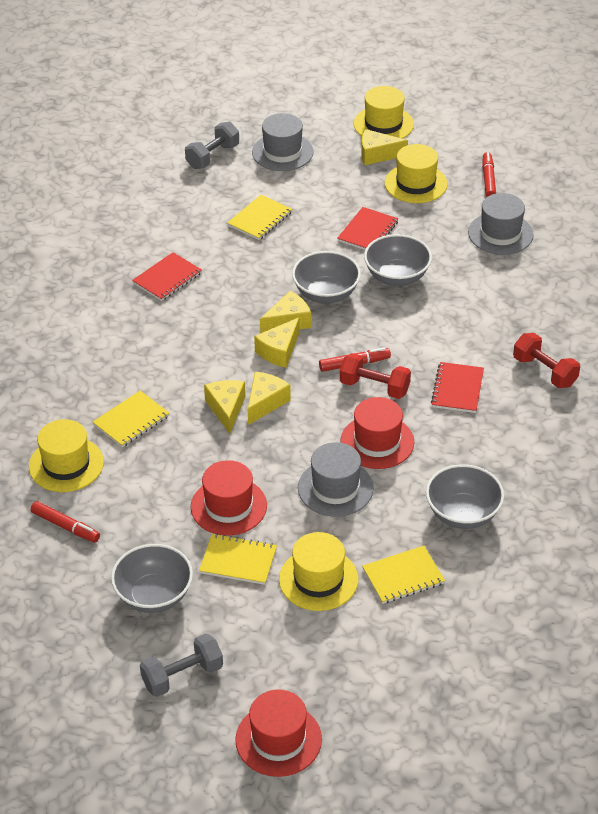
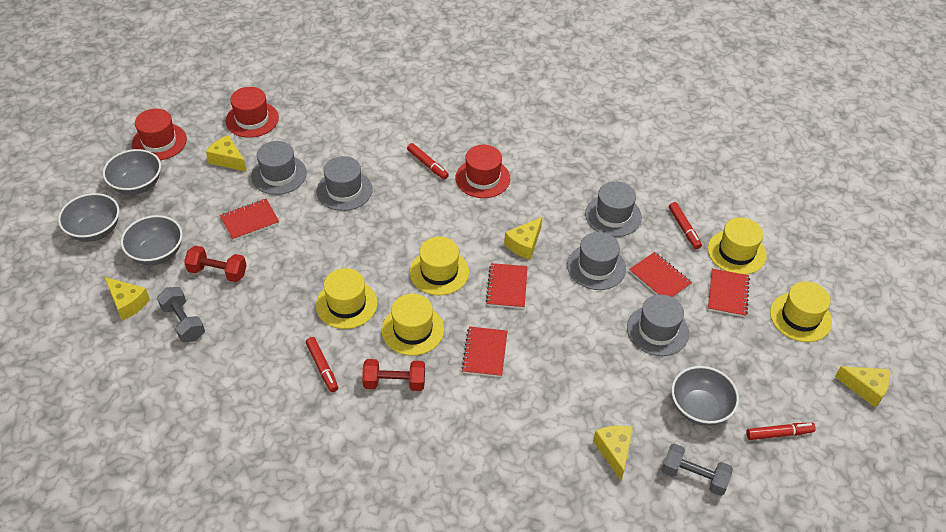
grey hat: 3 -> 5
red marker: 3 -> 4
red notebook: 3 -> 5
yellow hat: 4 -> 5
yellow notebook: 4 -> 0

